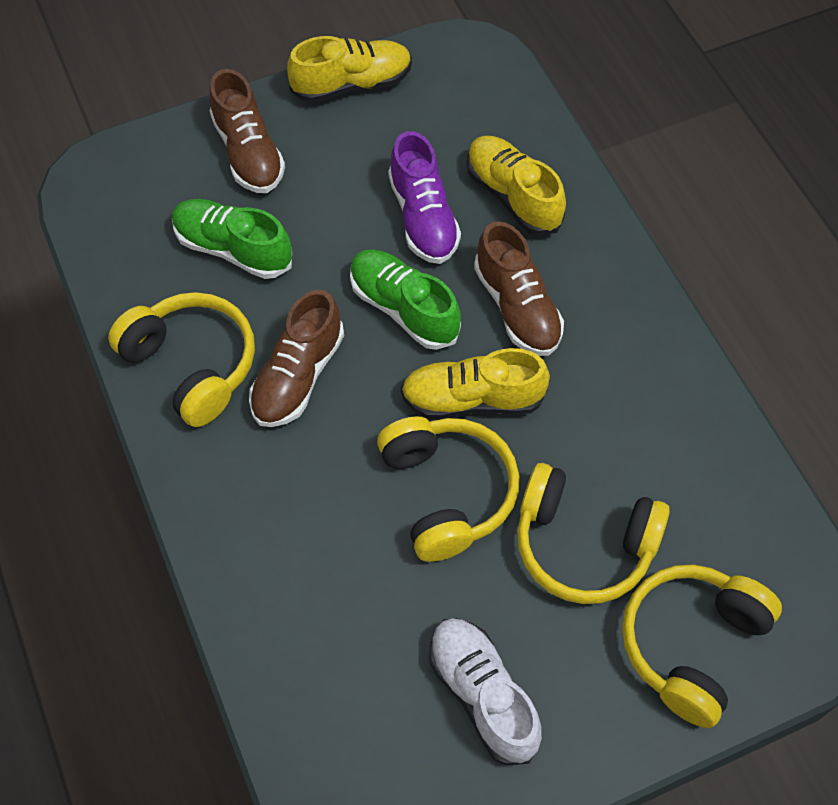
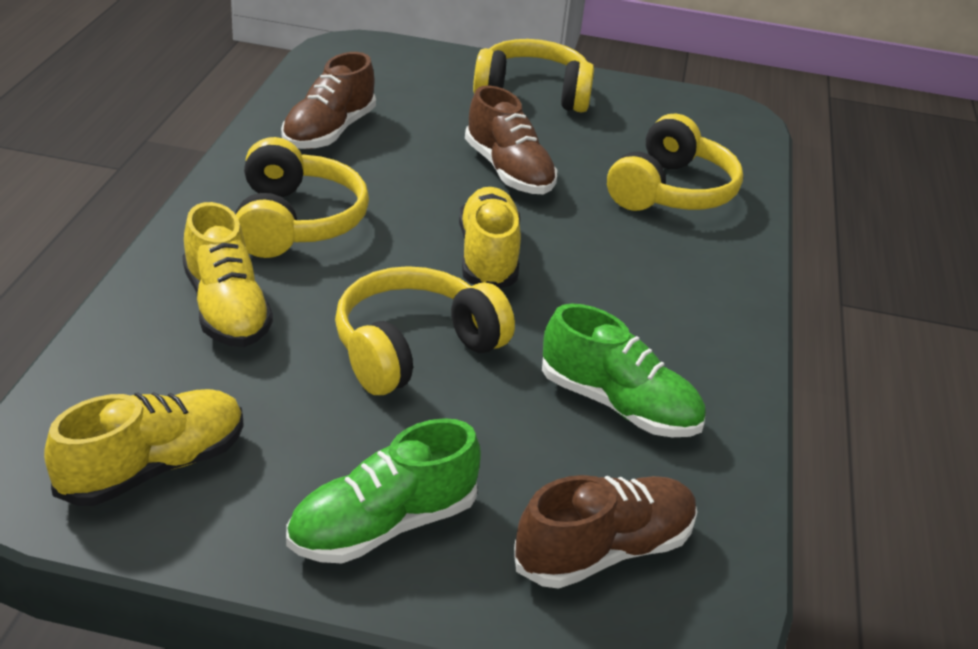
purple shoe: 1 -> 0
white shoe: 1 -> 0

